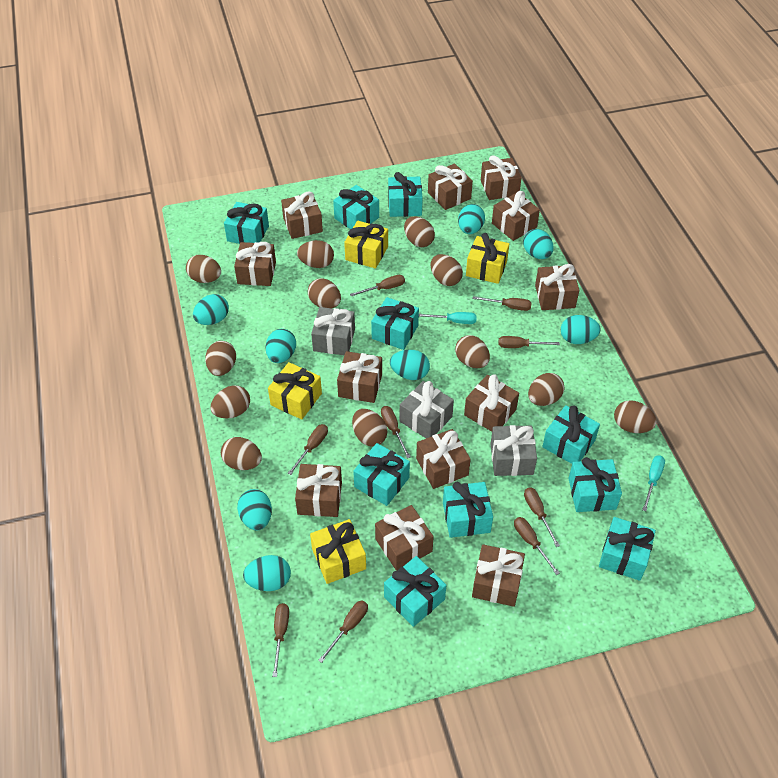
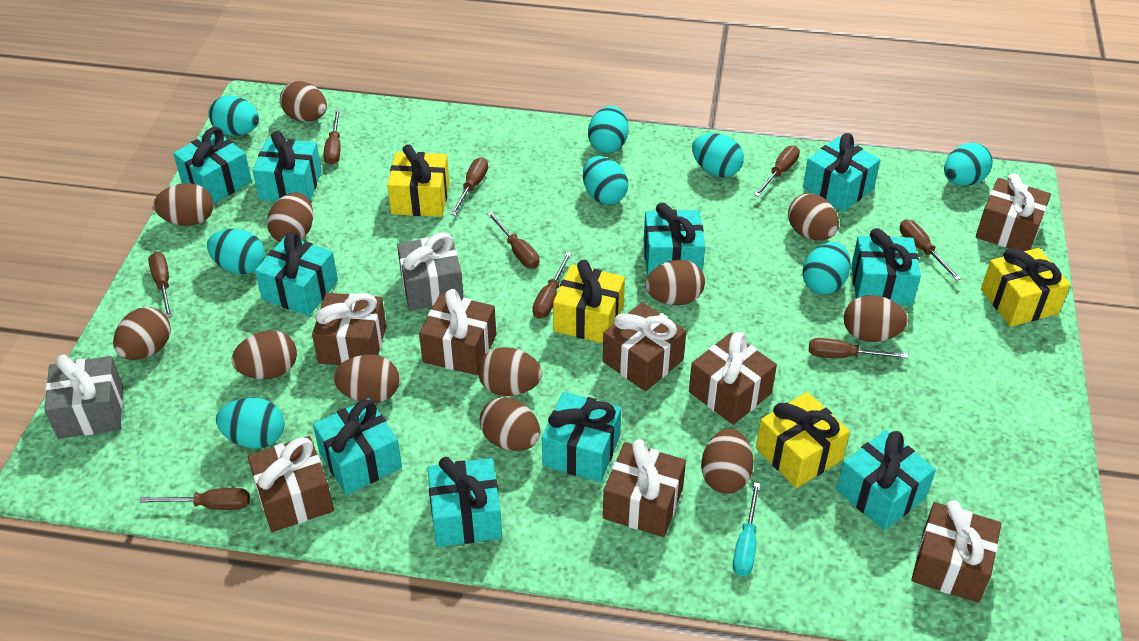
brown gift: 12 -> 8
grey gift: 3 -> 2
turquoise screwdriver: 2 -> 1

